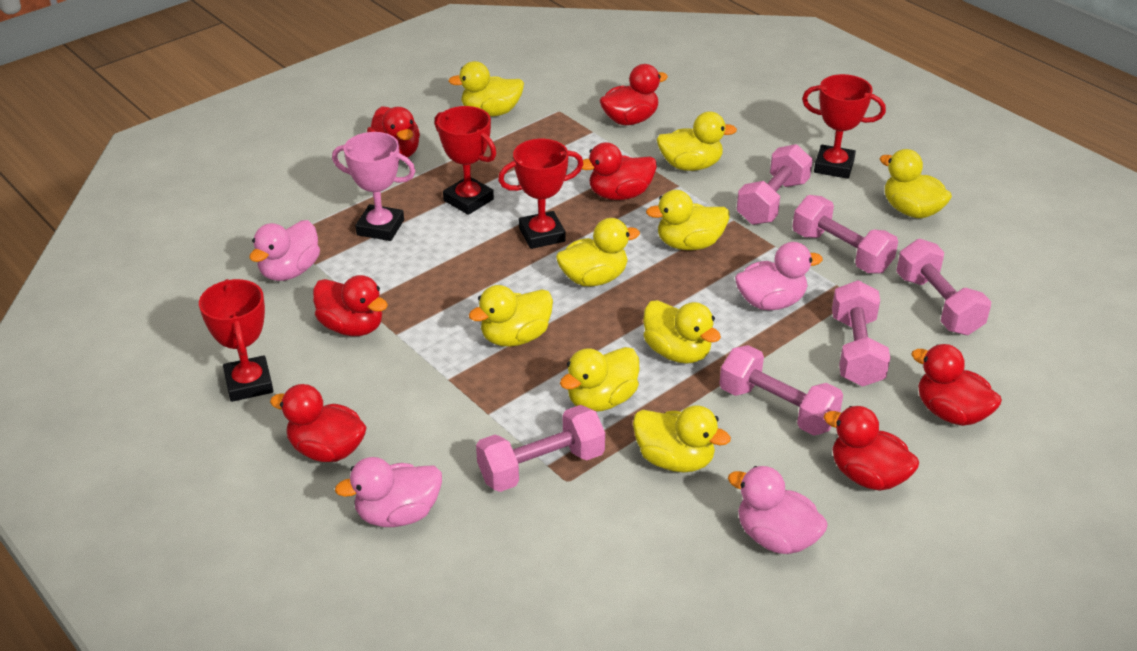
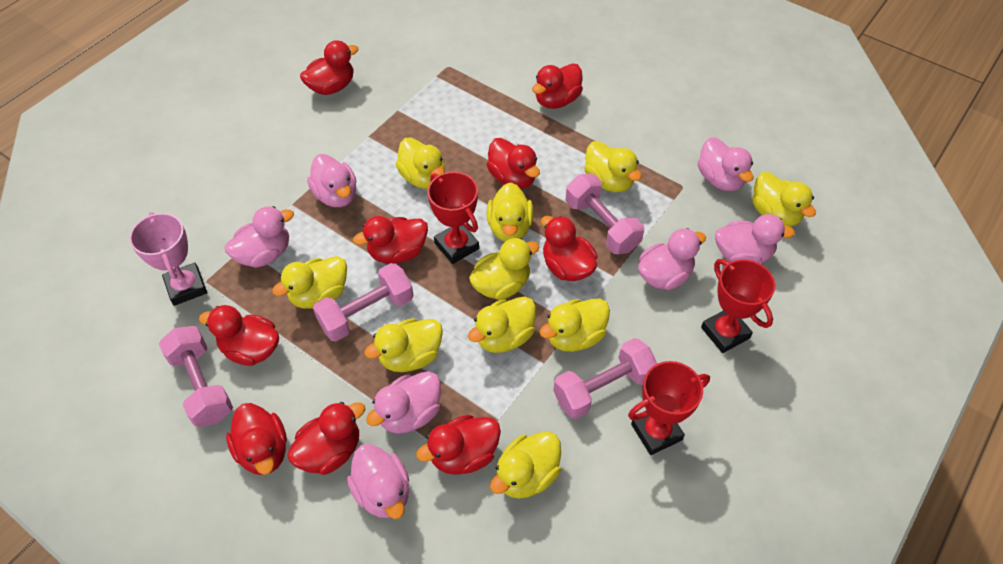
pink duck: 4 -> 7
pink dumbbell: 6 -> 4
red duck: 7 -> 9
red trophy: 4 -> 3
yellow duck: 9 -> 10

